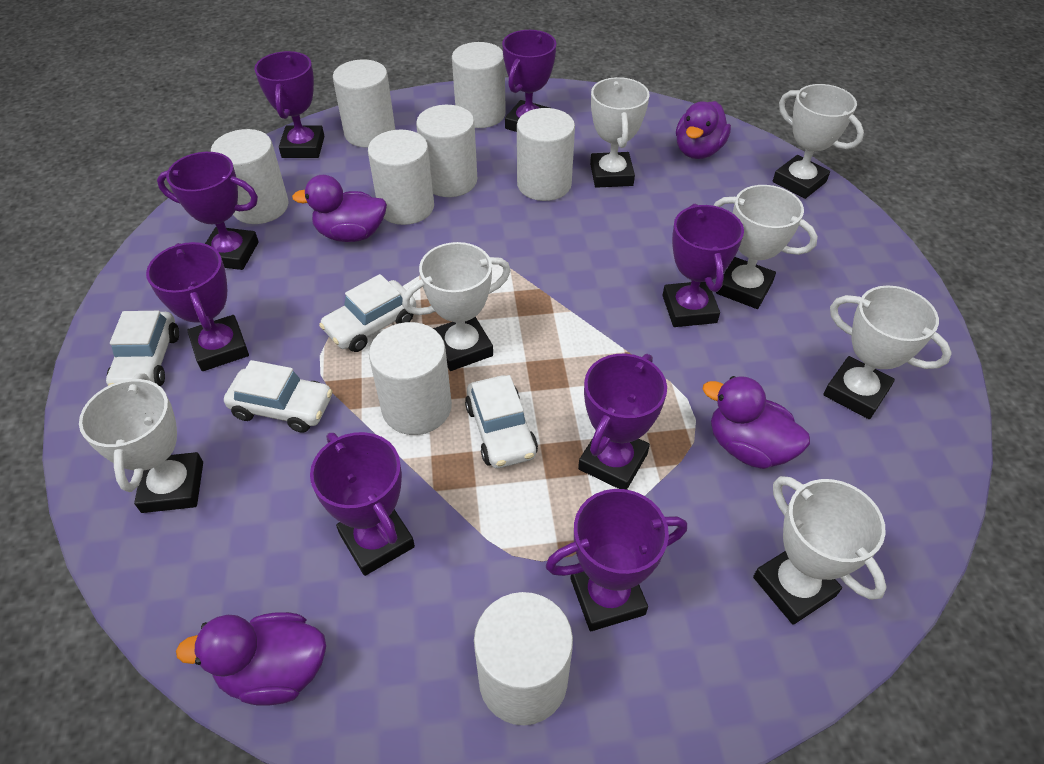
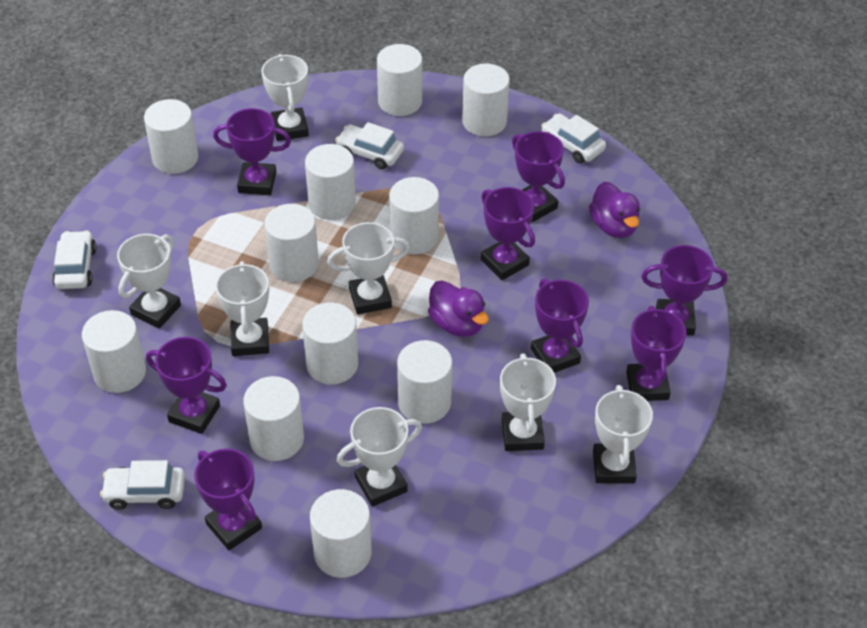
purple duck: 4 -> 2
white cylinder: 8 -> 11

